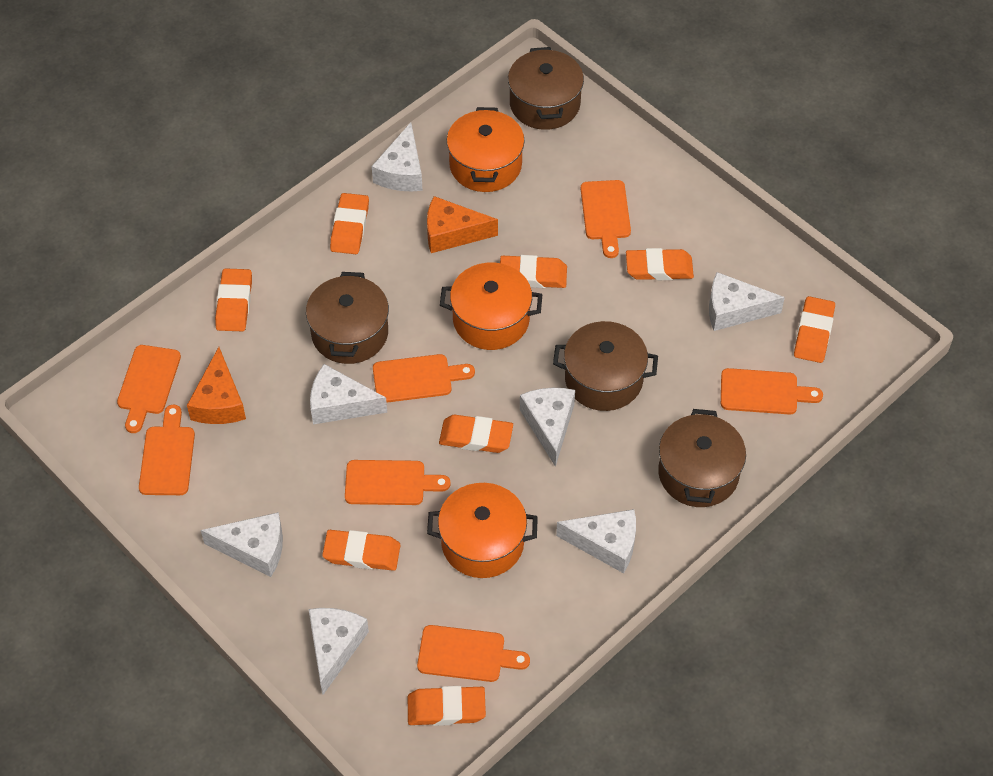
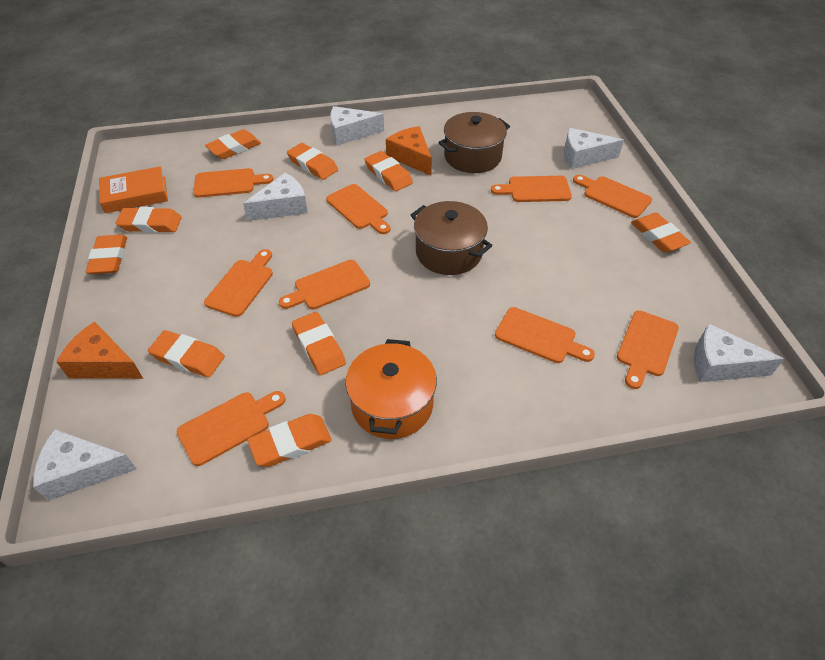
brown pot: 4 -> 2
orange book: 0 -> 1
orange cutting board: 7 -> 9
orange eraser: 8 -> 9
orange pot: 3 -> 1
white cheese: 7 -> 5

